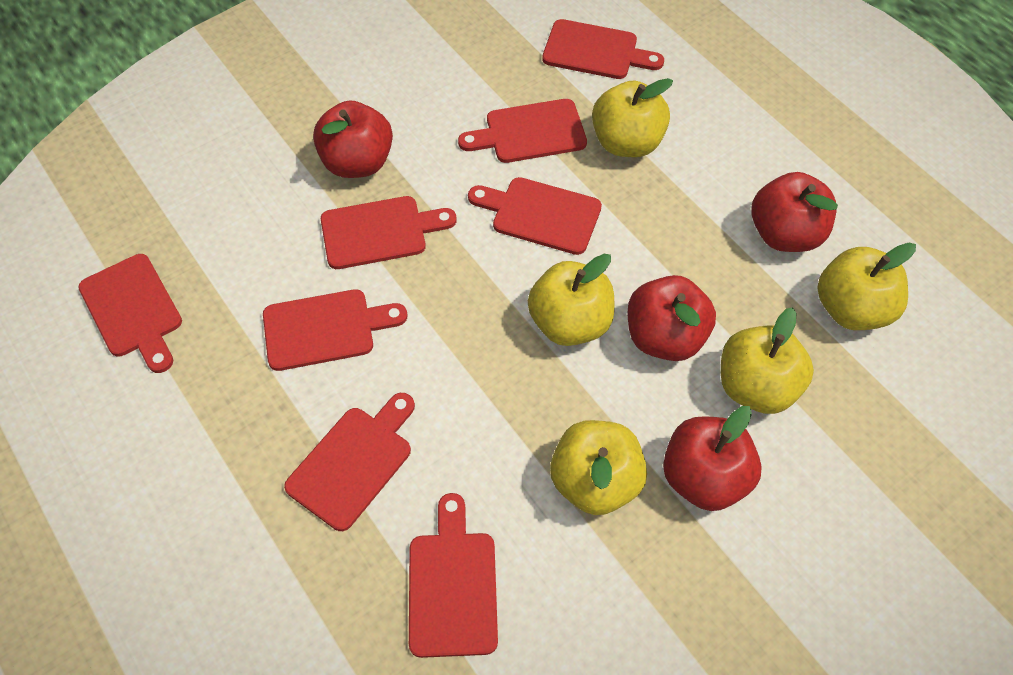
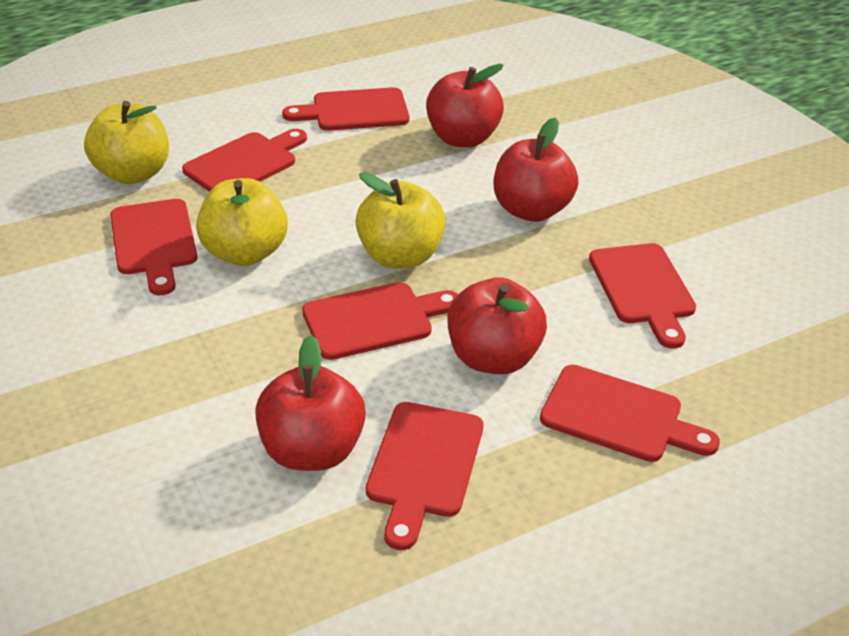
red cutting board: 8 -> 7
yellow apple: 5 -> 3

